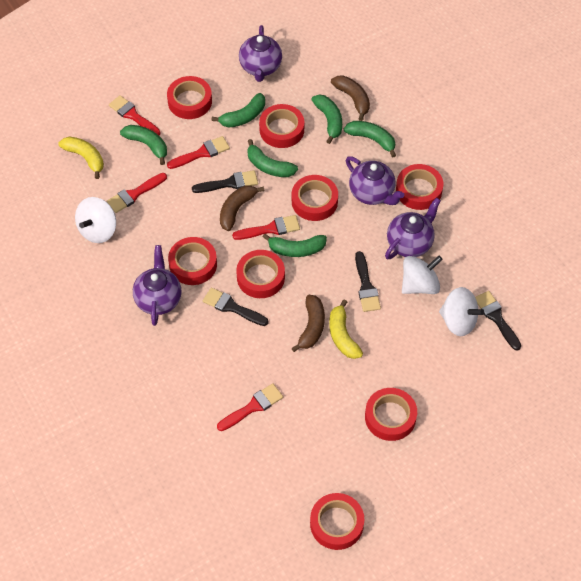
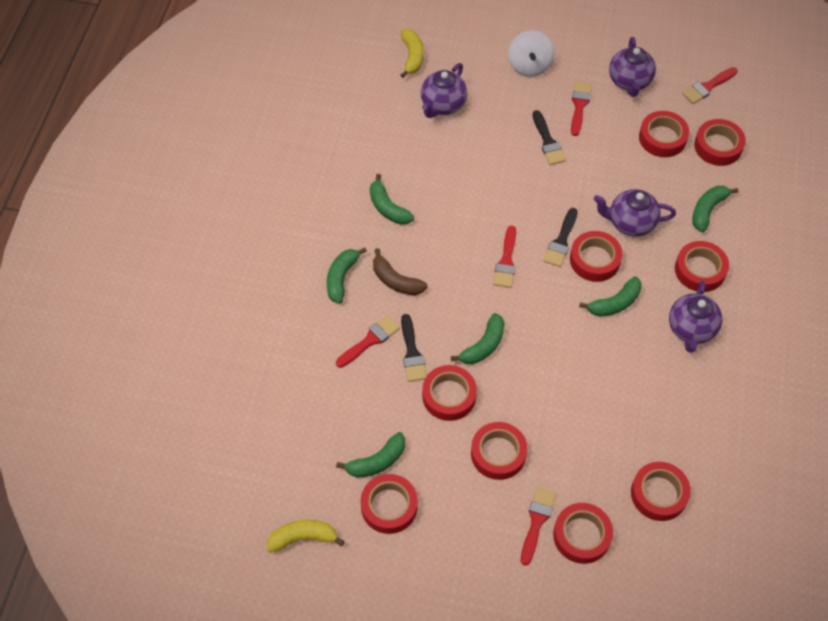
black brush: 4 -> 3
brown banana: 3 -> 1
red tape: 8 -> 9
white spinning top: 3 -> 1

